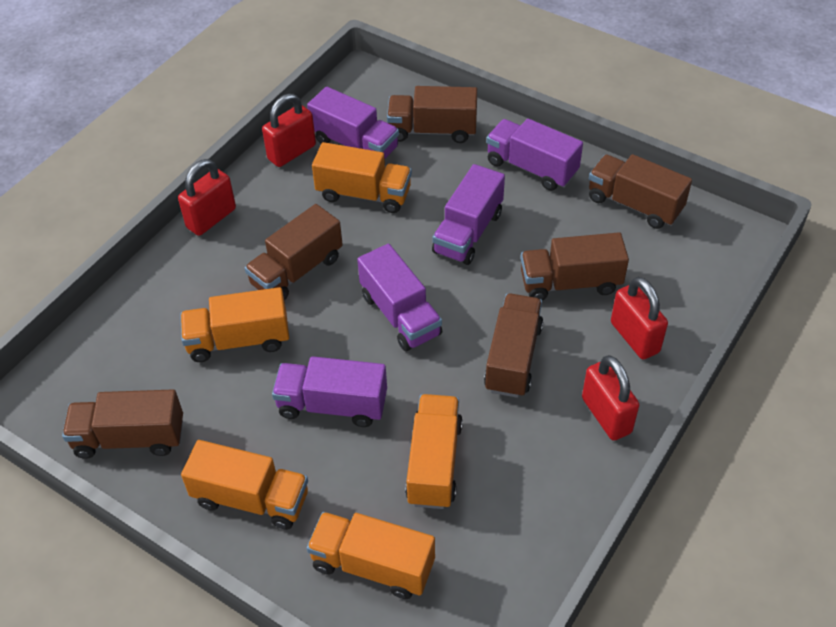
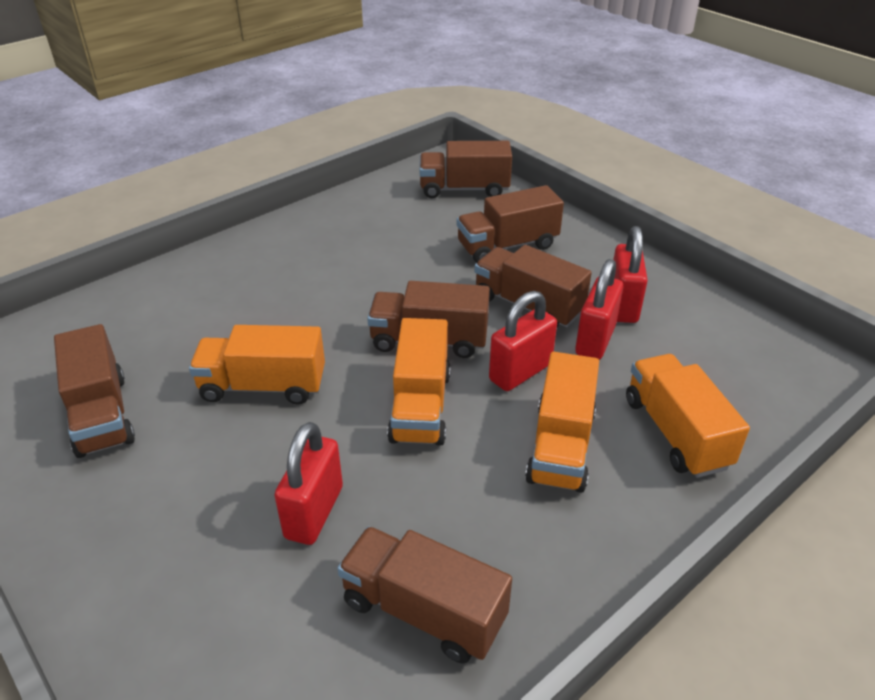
orange truck: 5 -> 4
purple truck: 5 -> 0

